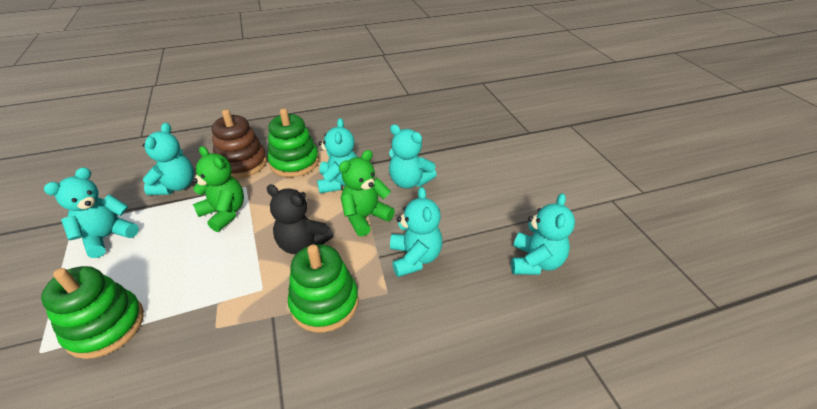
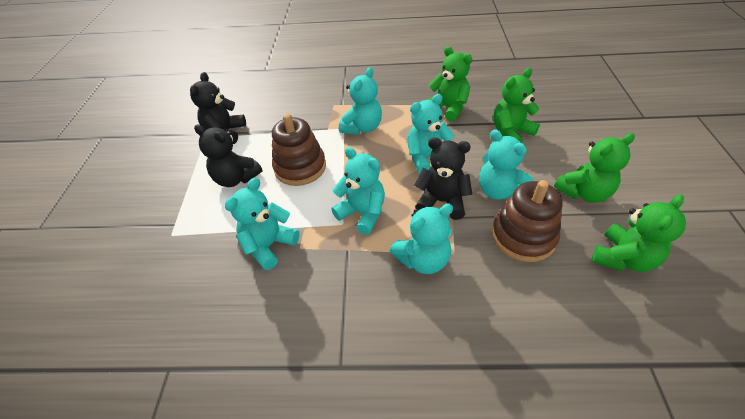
black teddy bear: 1 -> 3
brown stacking toy: 1 -> 2
green stacking toy: 3 -> 0
green teddy bear: 2 -> 4

